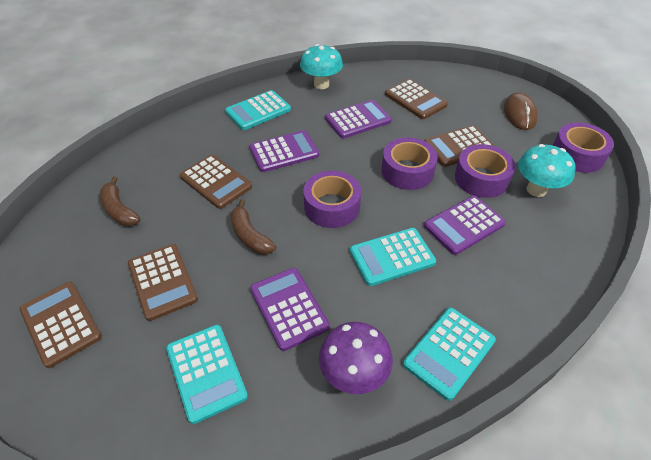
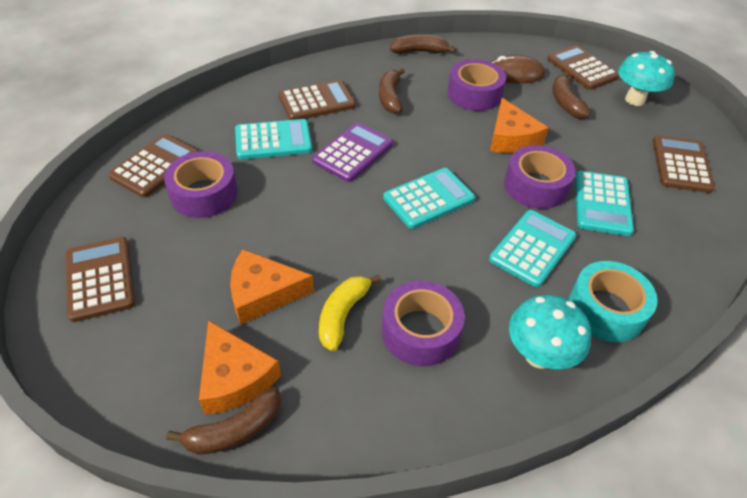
brown banana: 2 -> 4
orange cheese: 0 -> 3
purple calculator: 4 -> 1
purple mushroom: 1 -> 0
turquoise tape: 0 -> 1
yellow banana: 0 -> 1

